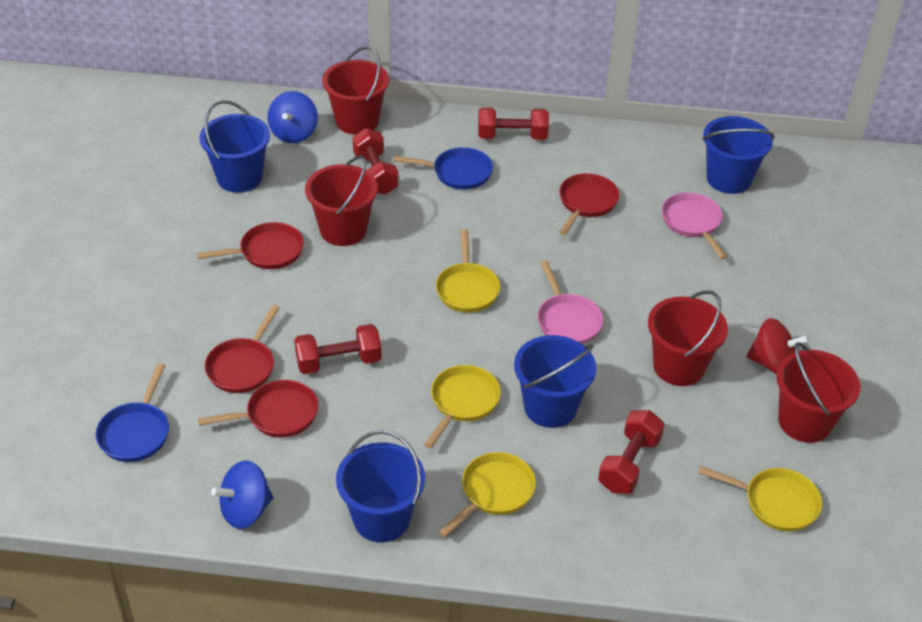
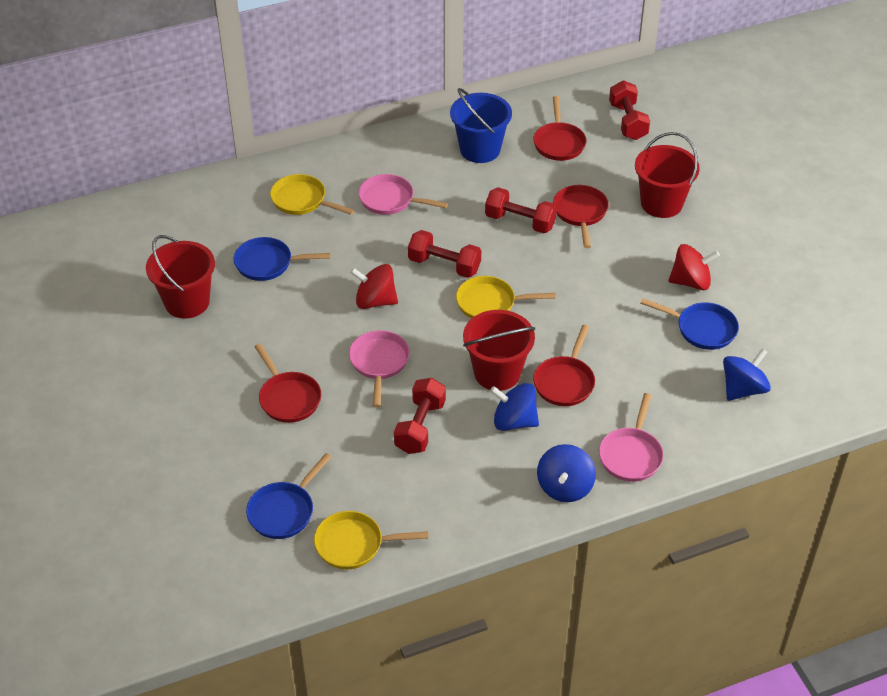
blue bucket: 4 -> 1
blue pan: 2 -> 3
blue spinning top: 2 -> 3
pink pan: 2 -> 3
red bucket: 4 -> 3
red spinning top: 1 -> 2
yellow pan: 4 -> 3

